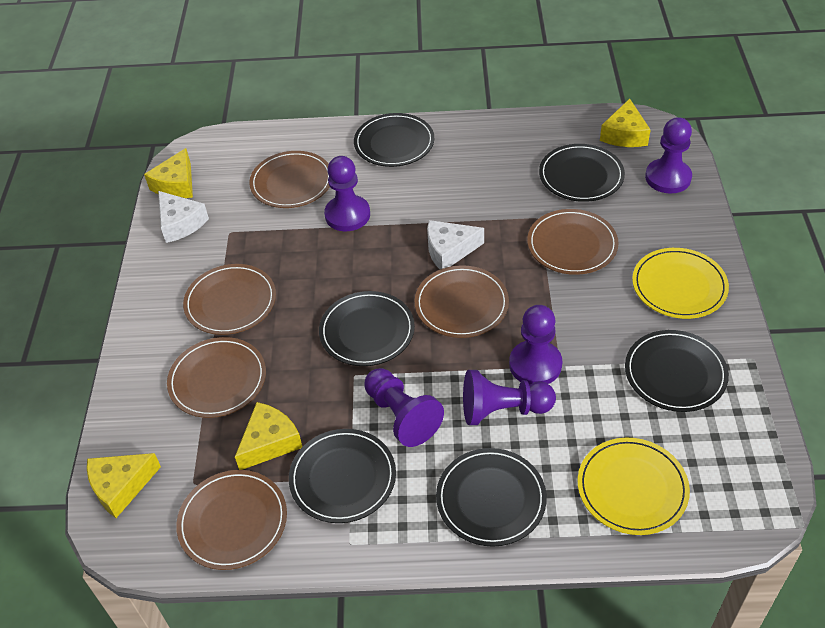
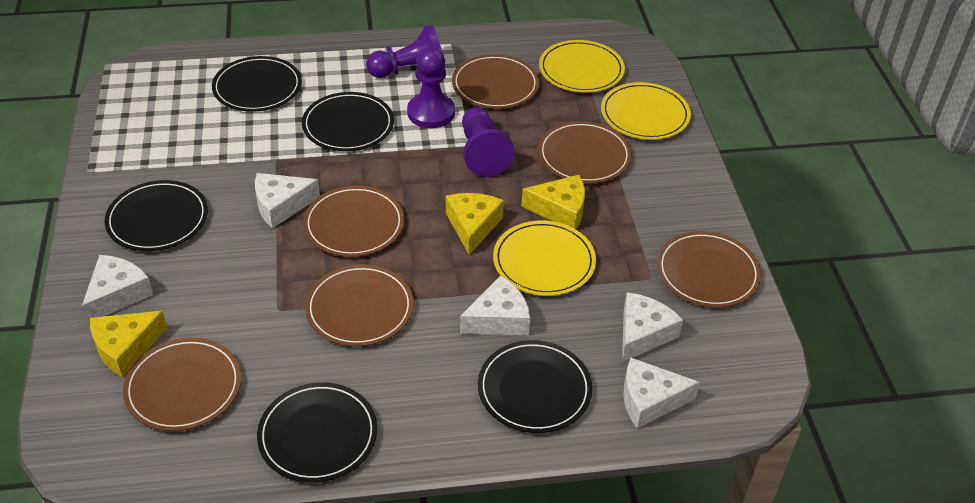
black plate: 6 -> 5
purple pawn: 5 -> 3
white cheese: 2 -> 5
yellow cheese: 4 -> 3
yellow plate: 2 -> 3

